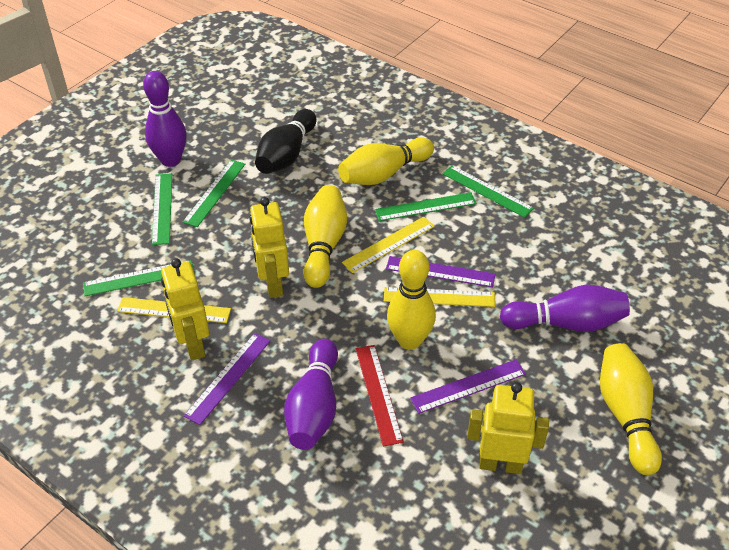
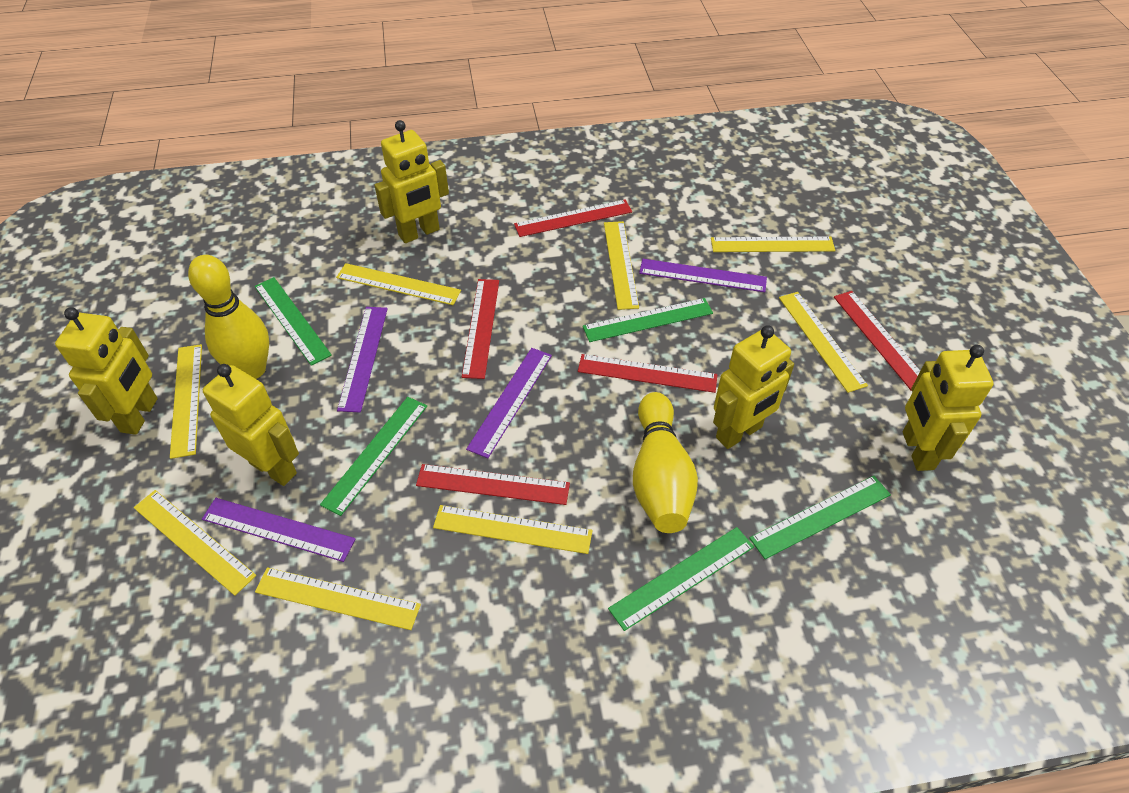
black bowling pin: 1 -> 0
purple bowling pin: 3 -> 0
purple ruler: 3 -> 4
red ruler: 1 -> 5
yellow bowling pin: 4 -> 2
yellow robot: 3 -> 5
yellow ruler: 3 -> 8

